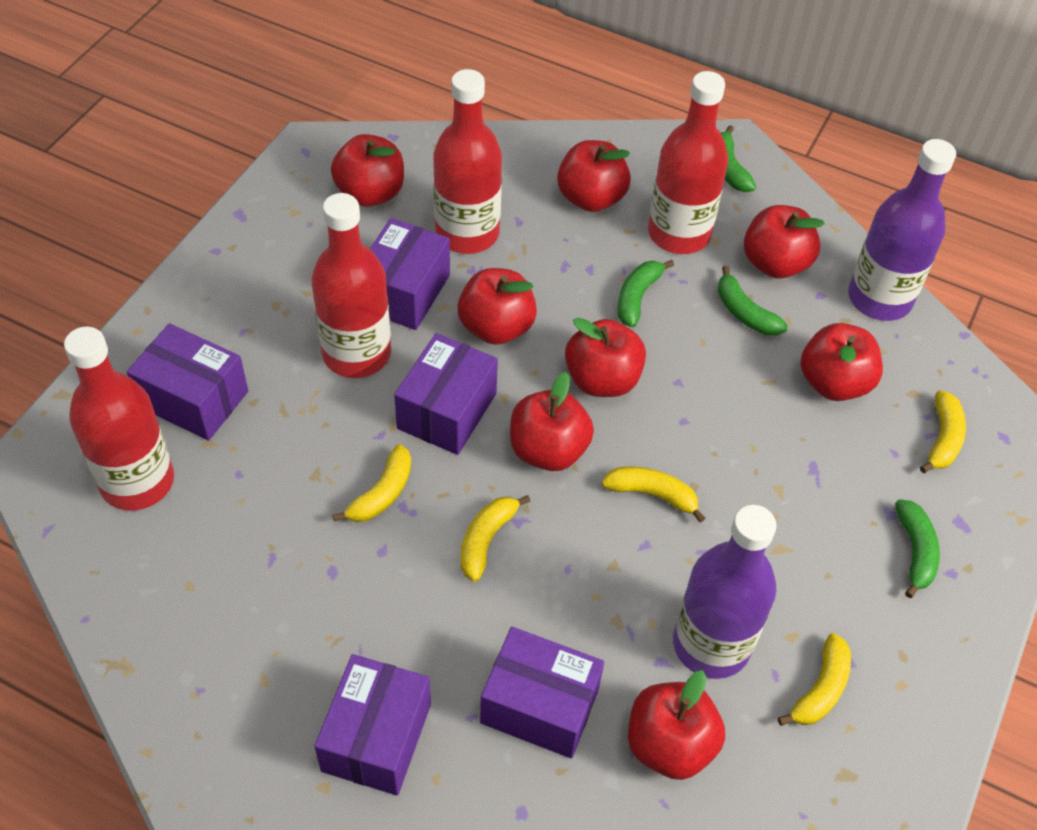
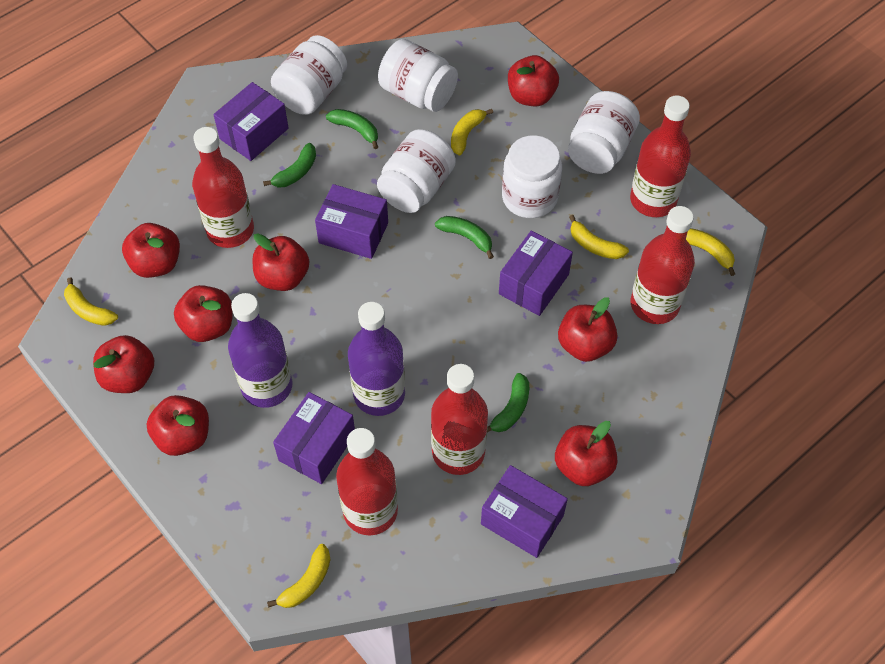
red bottle: 4 -> 5
white jar: 0 -> 5

